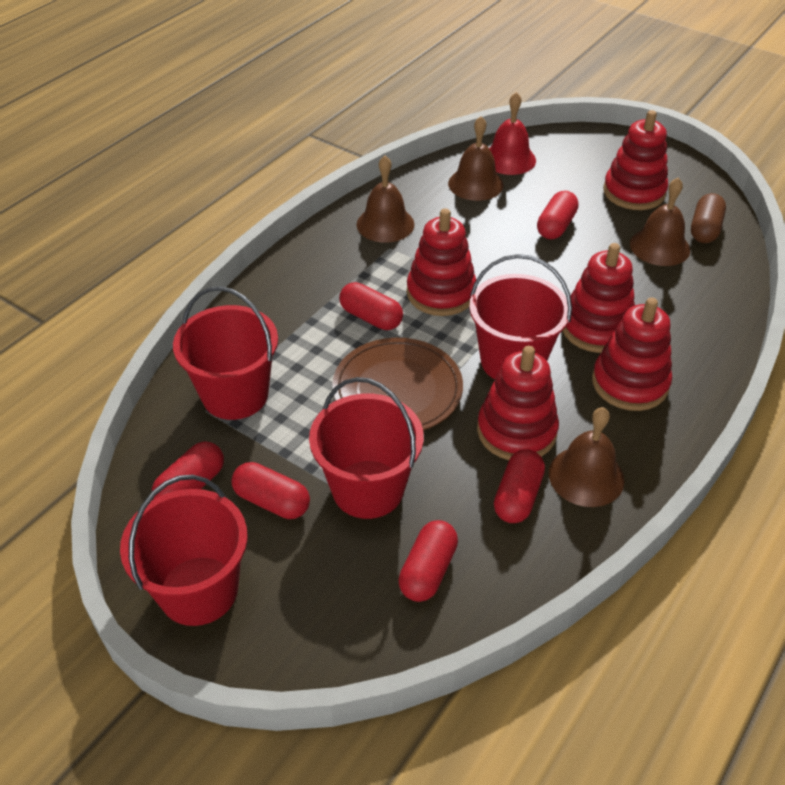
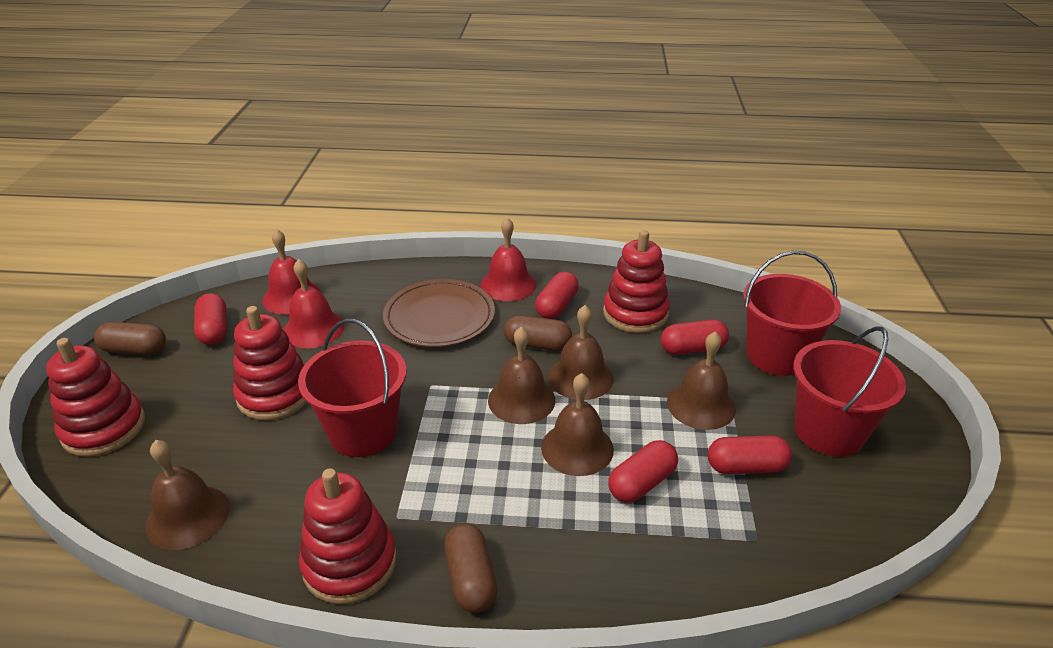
brown bell: 4 -> 5
brown capsule: 1 -> 3
red bell: 1 -> 3
red bucket: 4 -> 3
red capsule: 6 -> 5
red stacking toy: 5 -> 4

